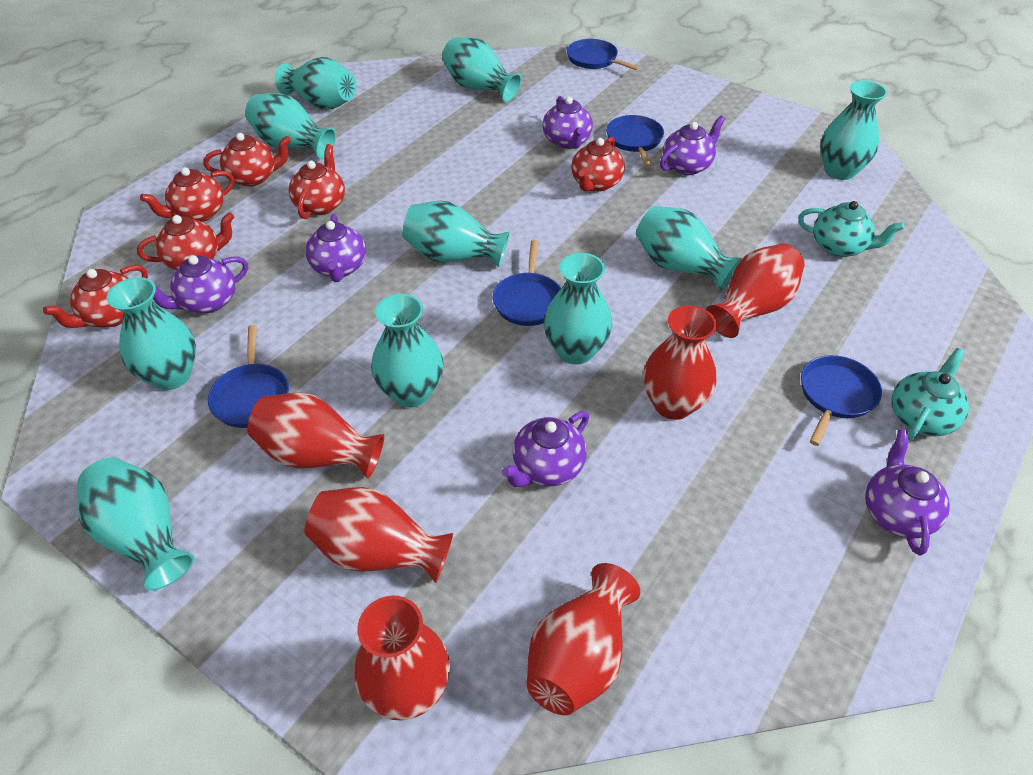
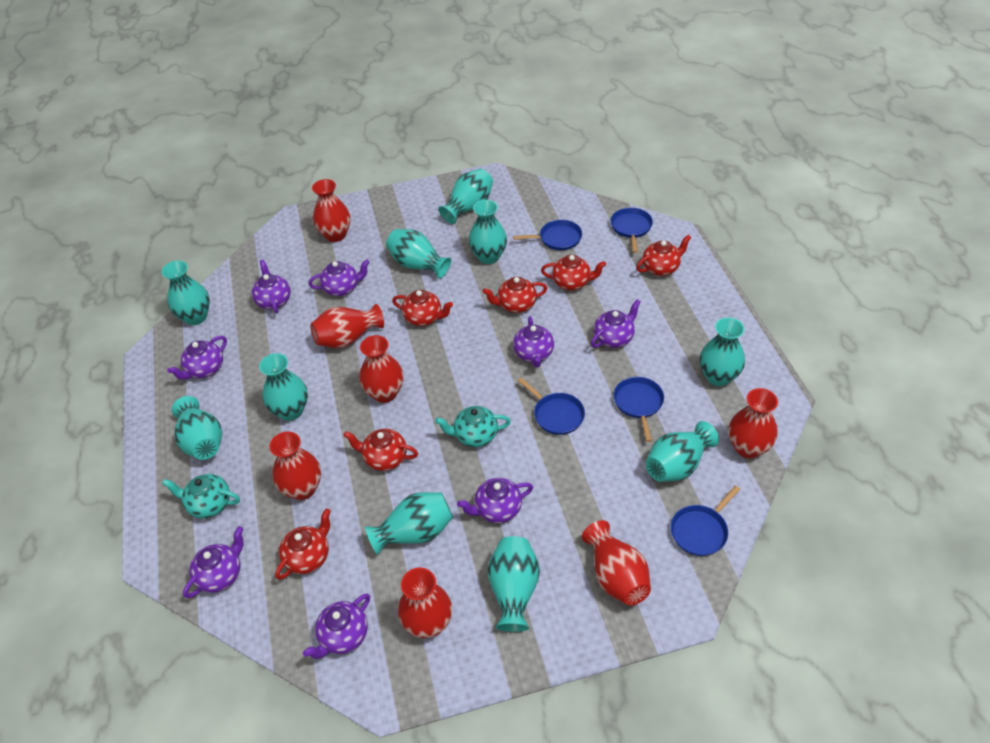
purple teapot: 6 -> 8
red vase: 6 -> 7

